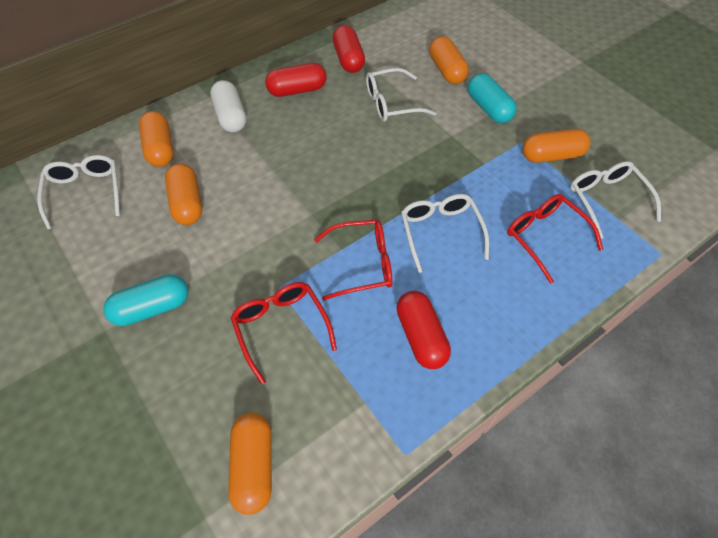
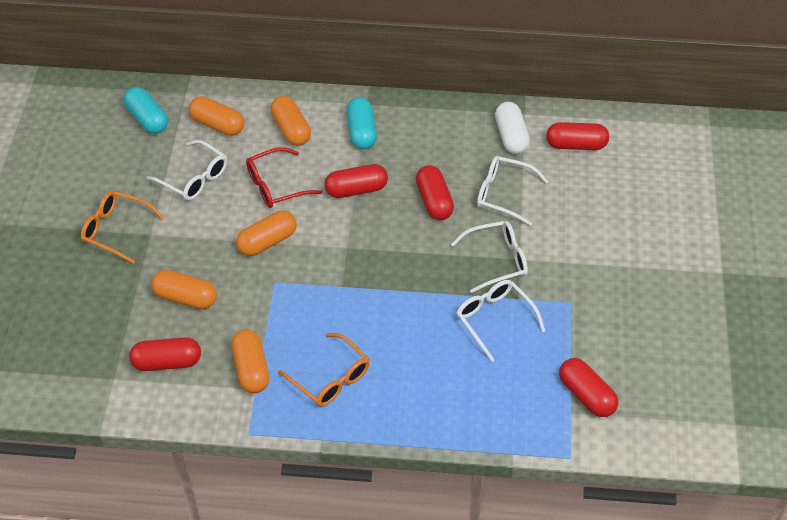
orange glasses: 0 -> 2
red capsule: 3 -> 5
red glasses: 3 -> 1

